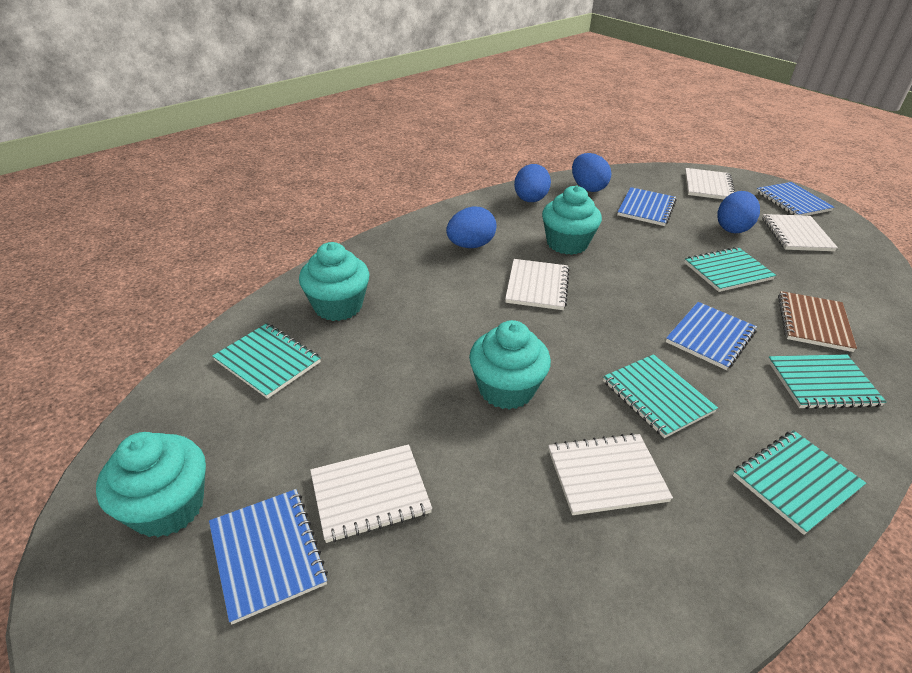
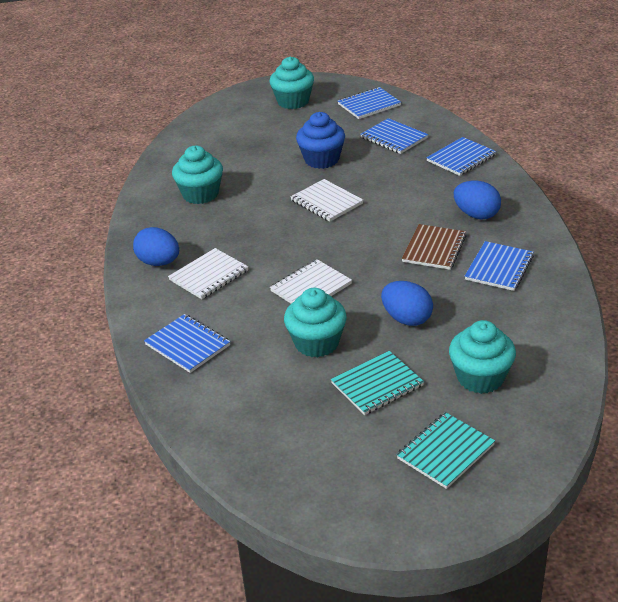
blue cupcake: 0 -> 1
blue egg: 4 -> 3
blue notebook: 4 -> 5
turquoise notebook: 5 -> 2
white notebook: 5 -> 3

